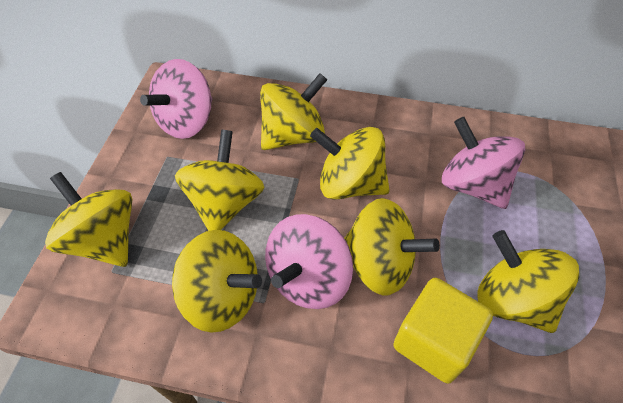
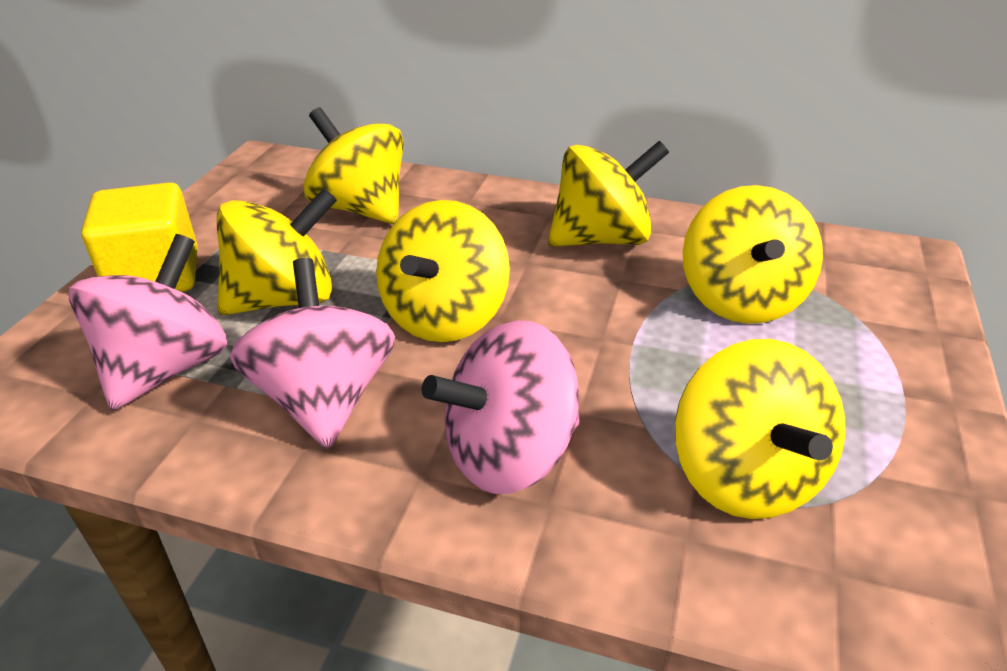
yellow spinning top: 7 -> 6

